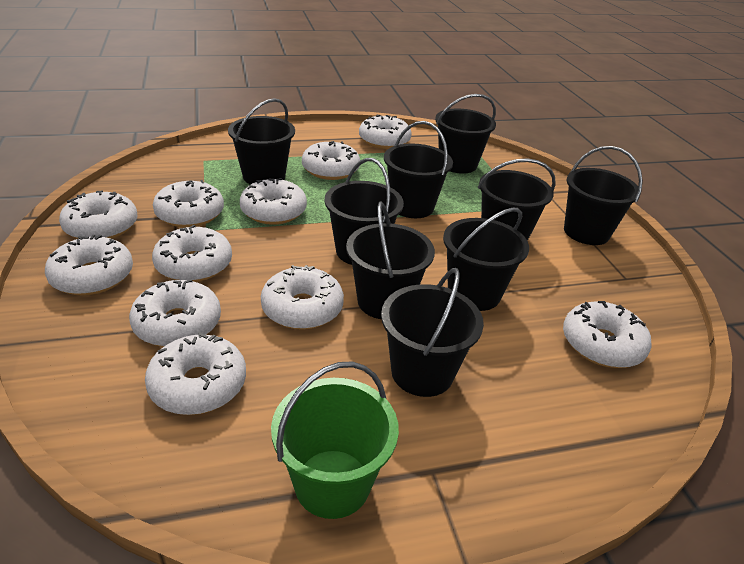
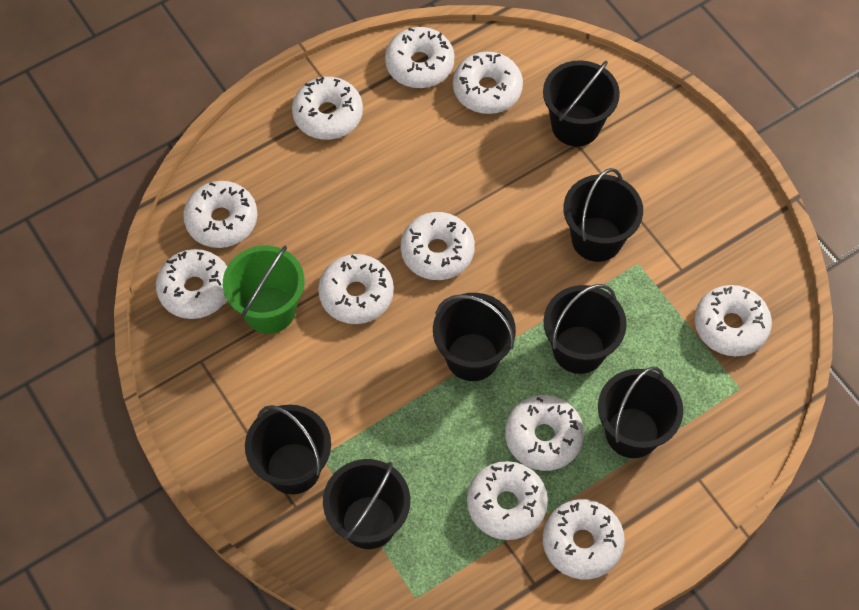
black bucket: 9 -> 7

